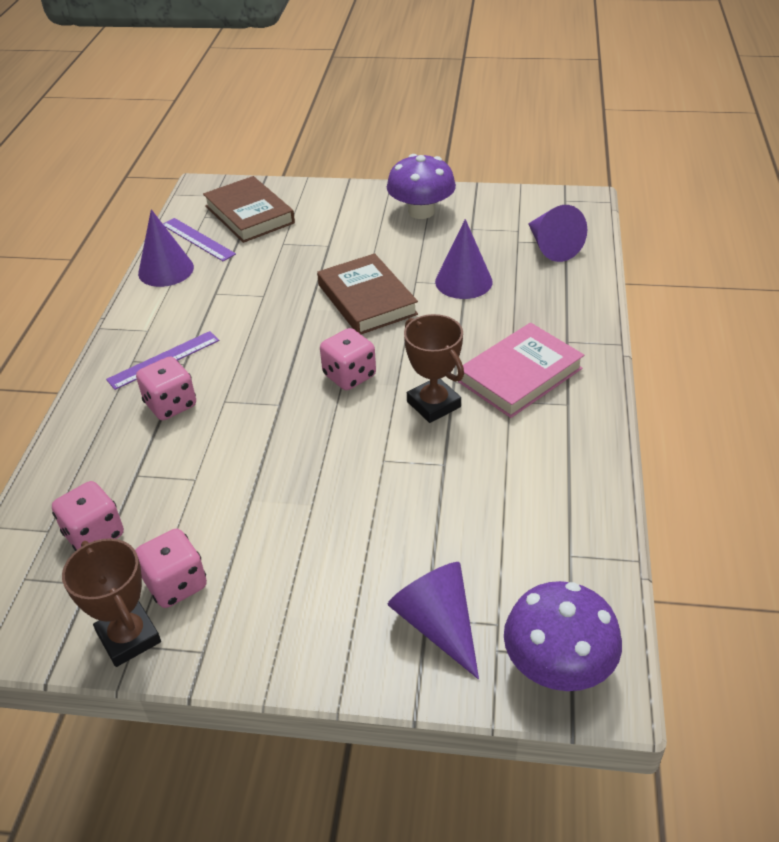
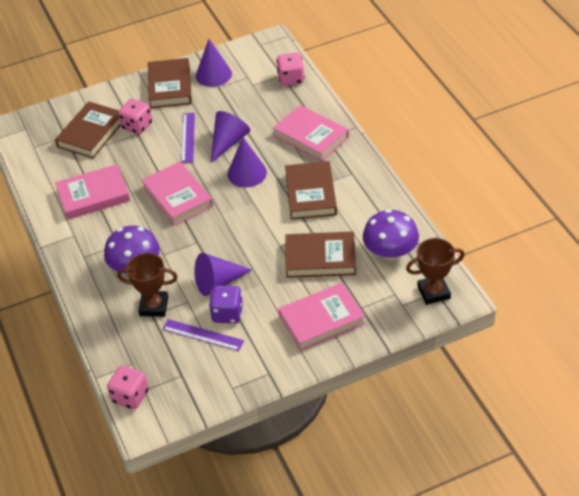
brown book: 2 -> 4
pink book: 1 -> 4
pink dice: 4 -> 3
purple dice: 0 -> 1

